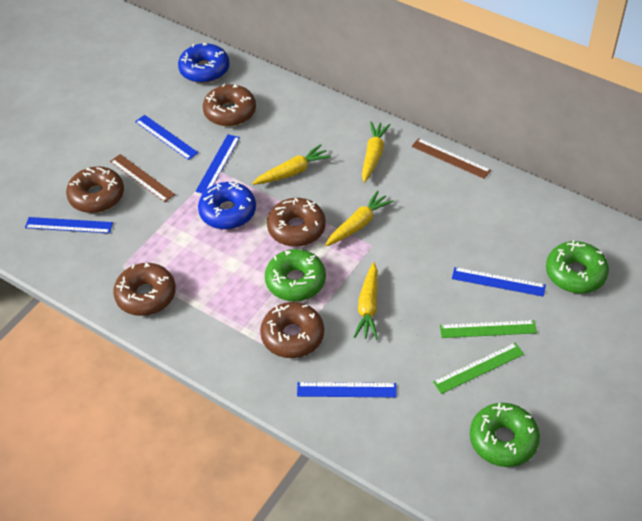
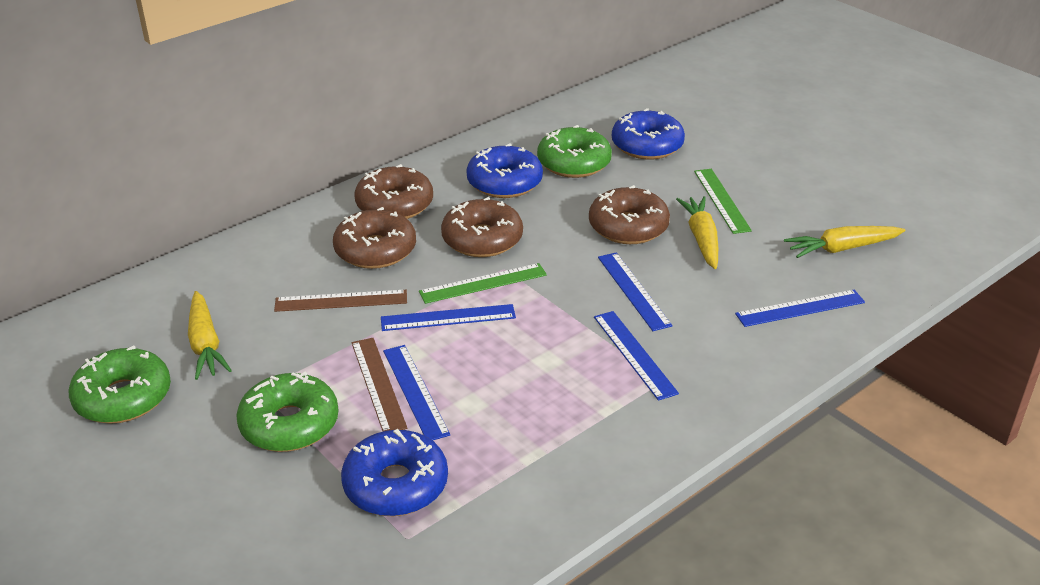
blue donut: 2 -> 3
brown donut: 5 -> 4
yellow carrot: 4 -> 3

